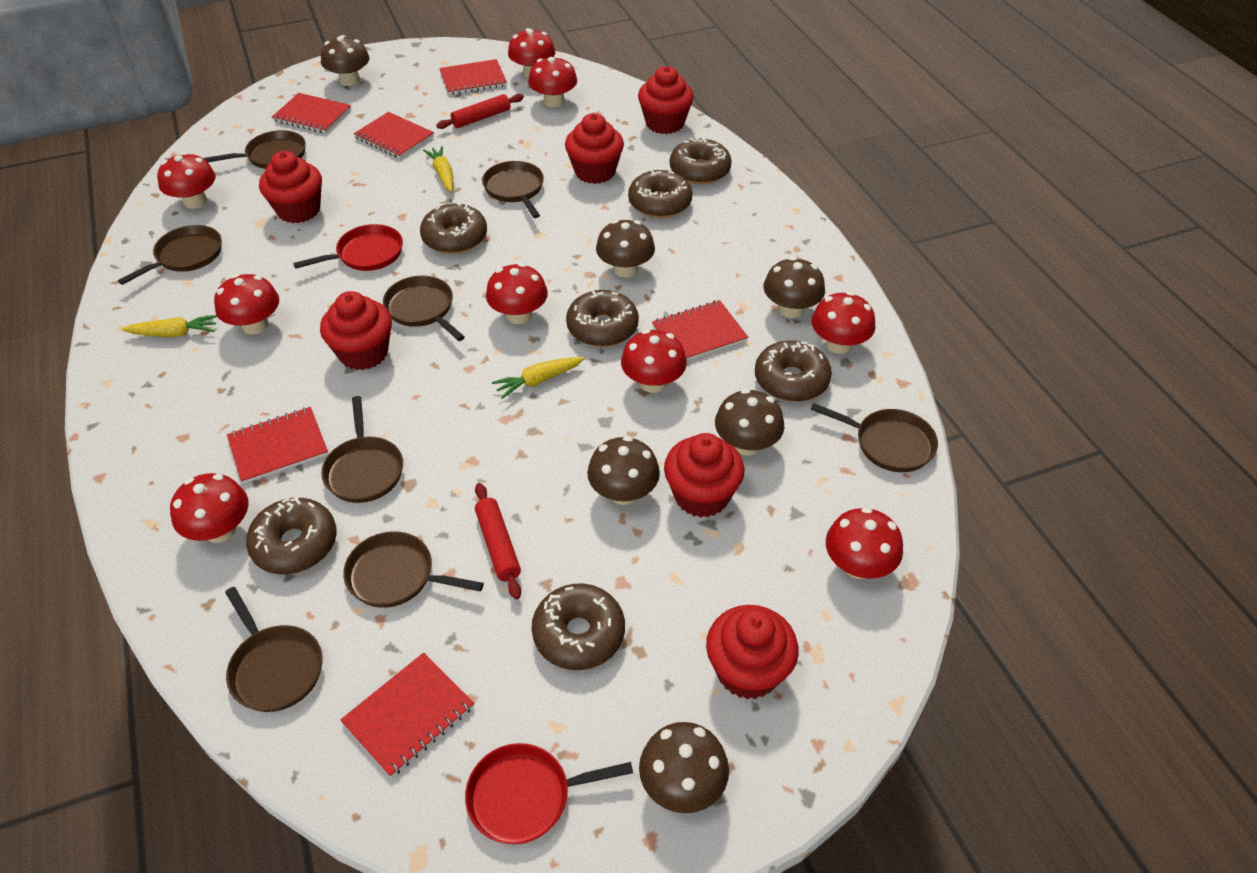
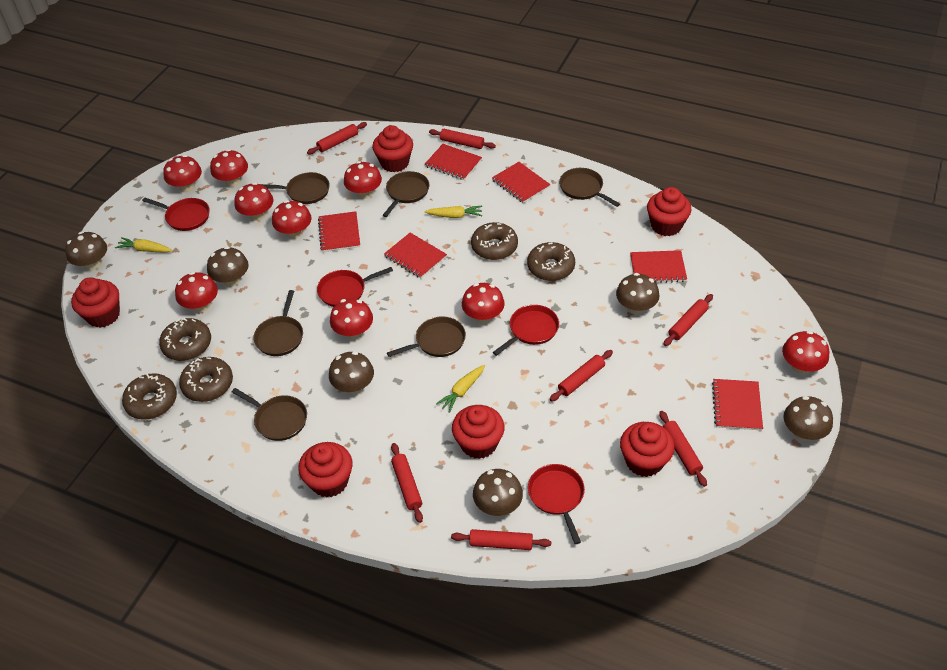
brown donut: 7 -> 5
brown pan: 8 -> 6
red pan: 2 -> 4
red rolling pin: 2 -> 7

